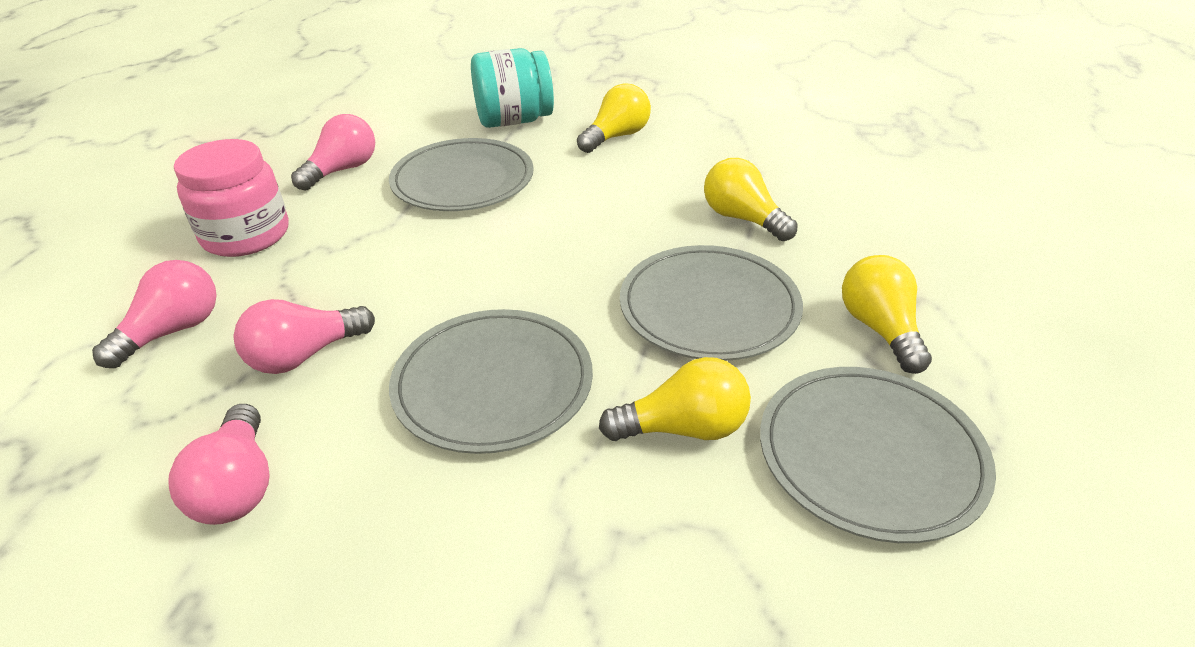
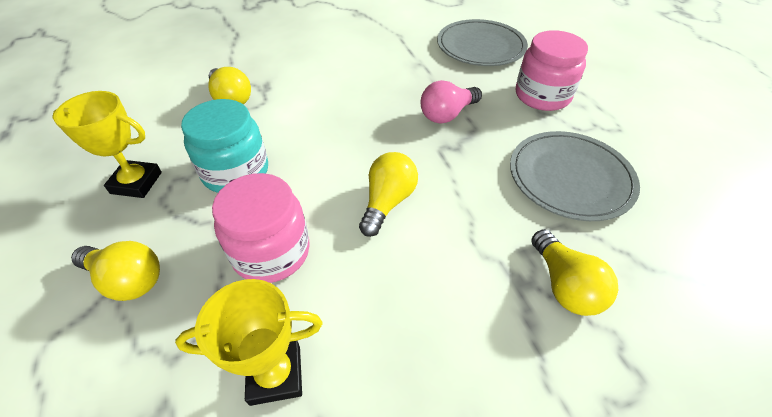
grey plate: 4 -> 2
pink jar: 1 -> 2
pink light bulb: 4 -> 1
yellow trophy: 0 -> 2

